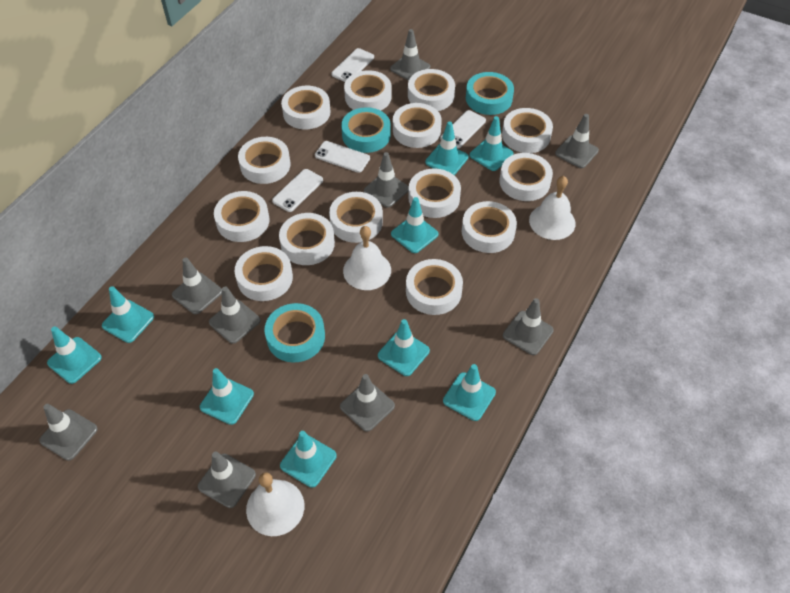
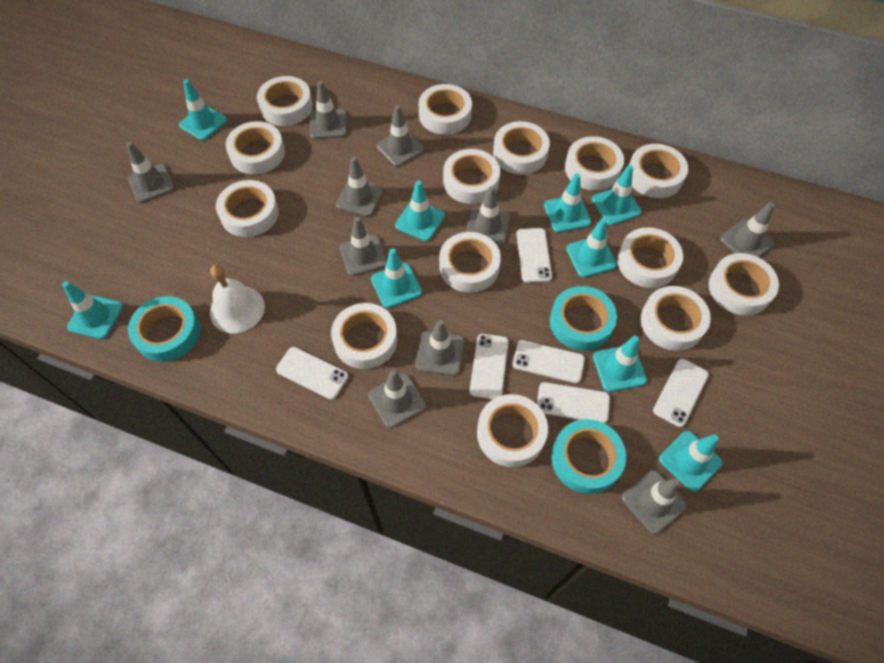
grey traffic cone: 9 -> 10
white bell: 3 -> 1
white phone: 4 -> 6

